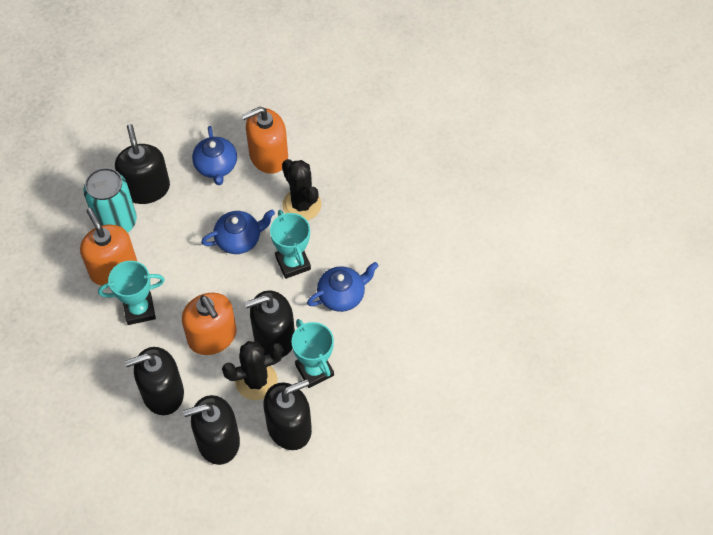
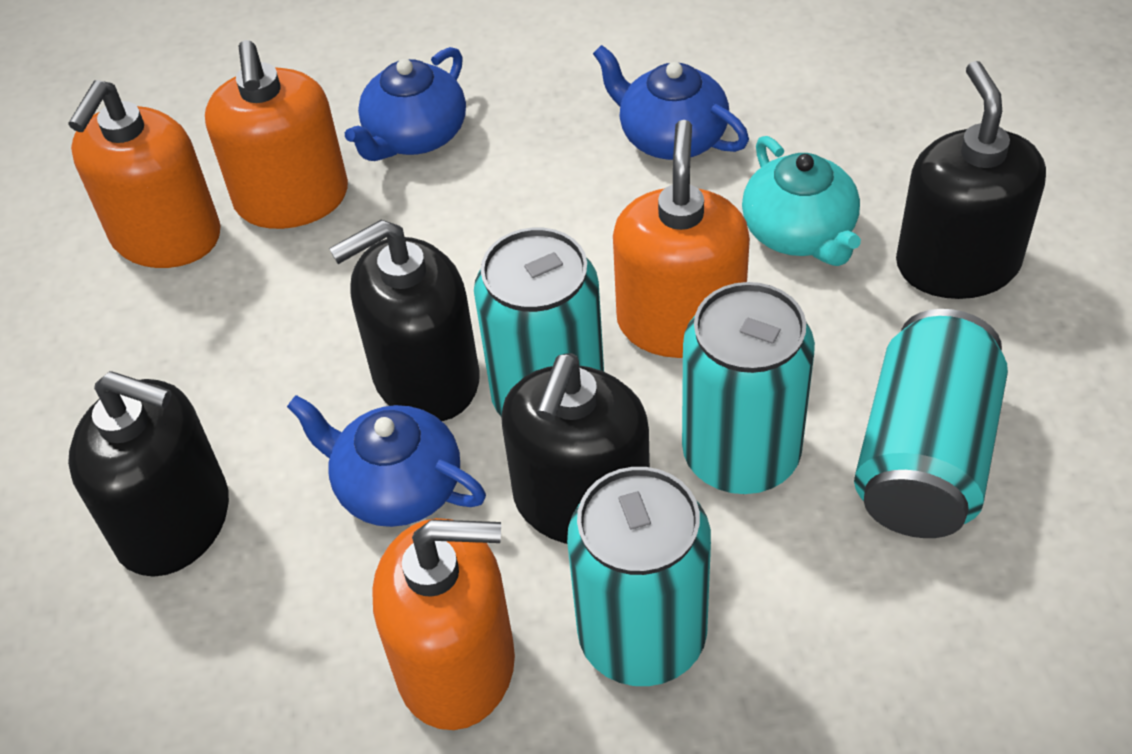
black cactus: 2 -> 0
black soap dispenser: 5 -> 4
orange soap dispenser: 3 -> 4
turquoise can: 1 -> 4
turquoise teapot: 0 -> 1
turquoise trophy: 3 -> 0

